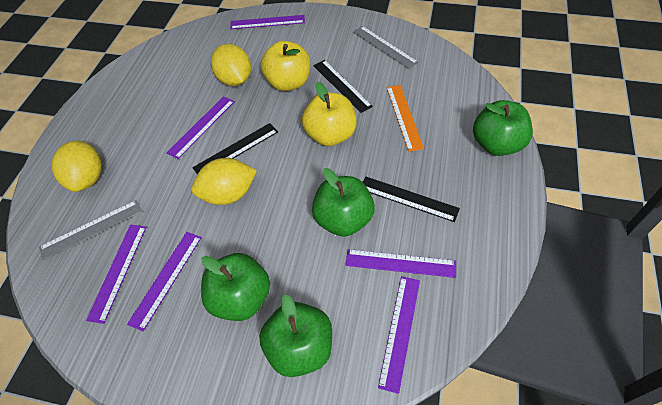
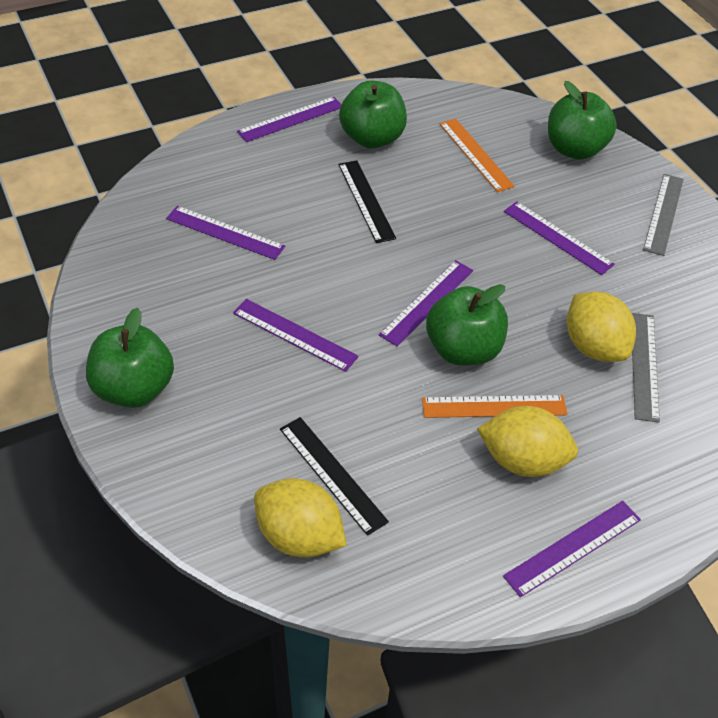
black ruler: 3 -> 2
orange ruler: 1 -> 2
yellow apple: 2 -> 0

